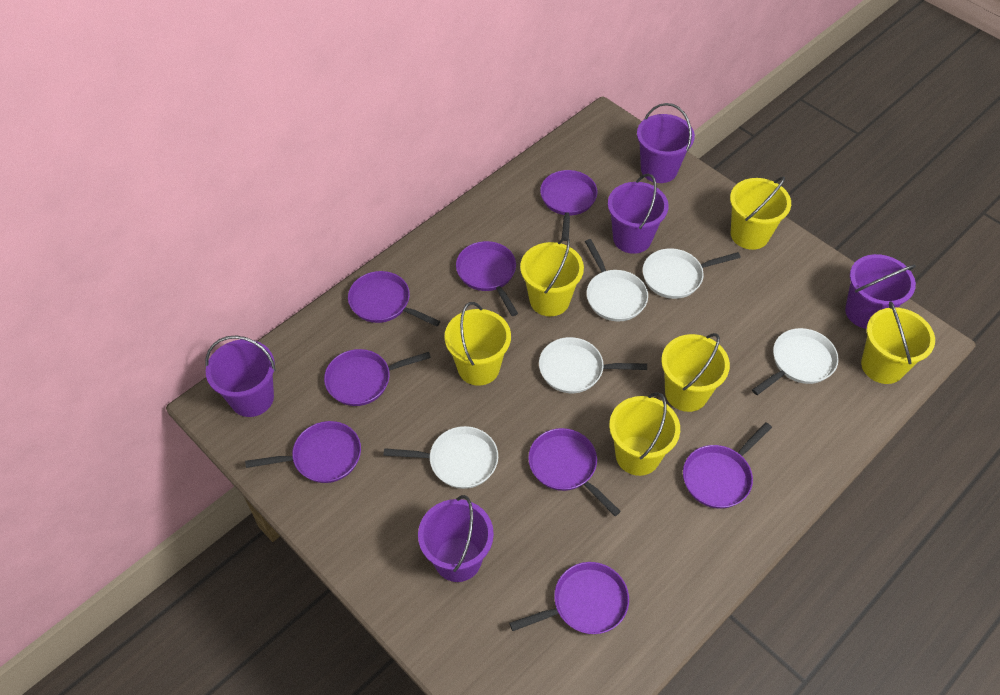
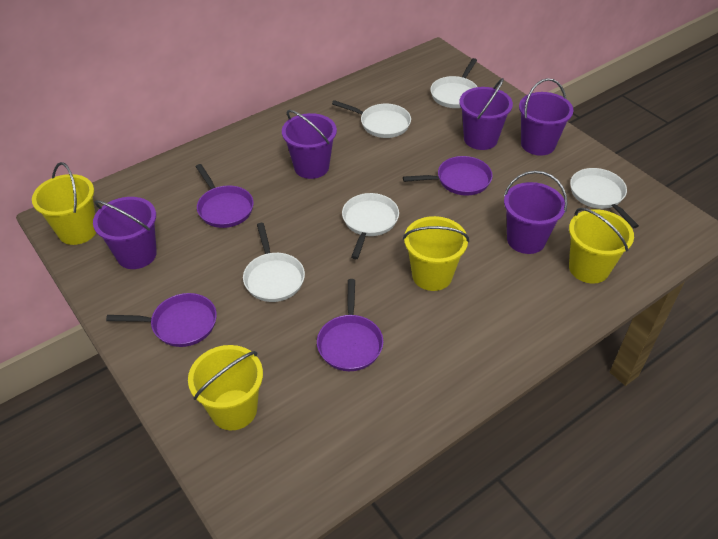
purple pan: 8 -> 4
yellow bucket: 6 -> 4

